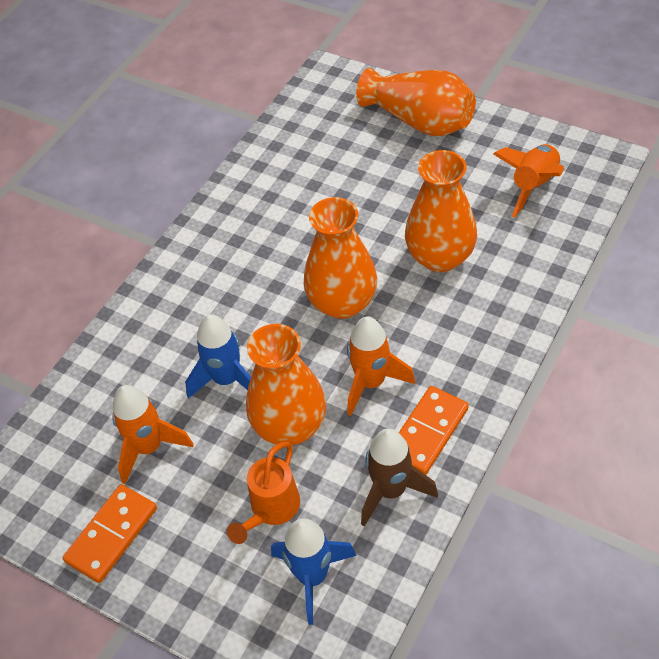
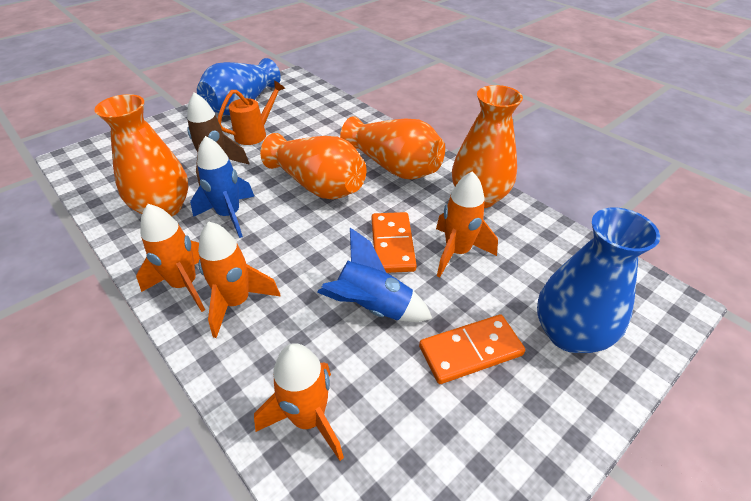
blue vase: 0 -> 2
orange rocket: 3 -> 4

